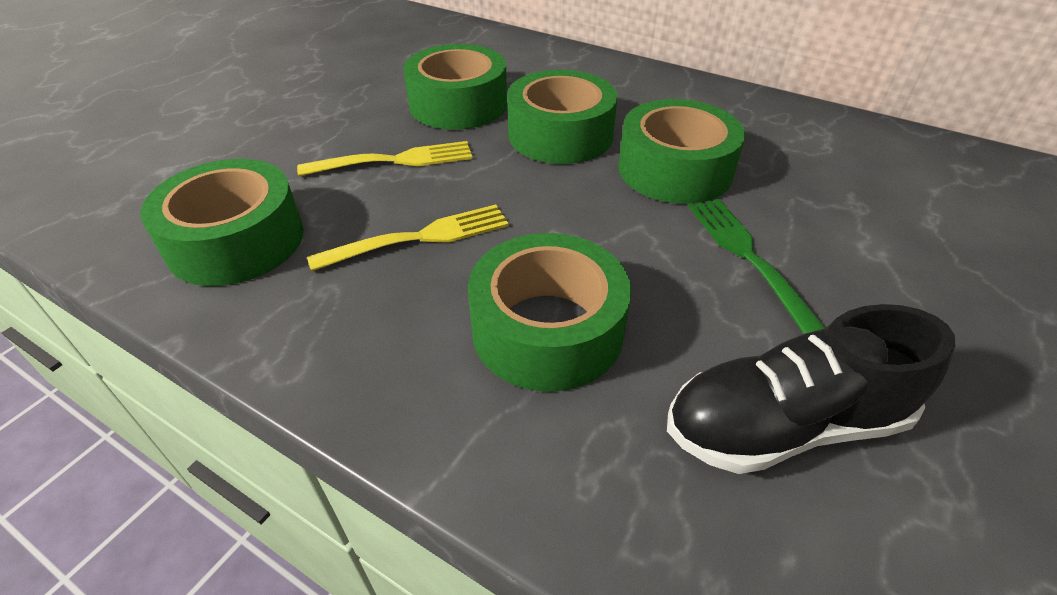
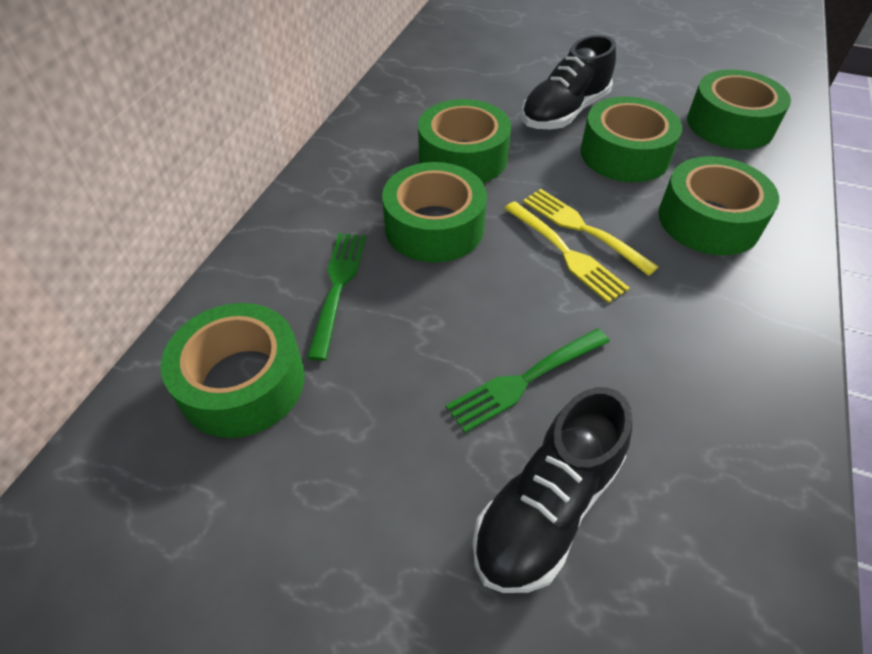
black shoe: 1 -> 2
green fork: 1 -> 2
green tape: 5 -> 6

